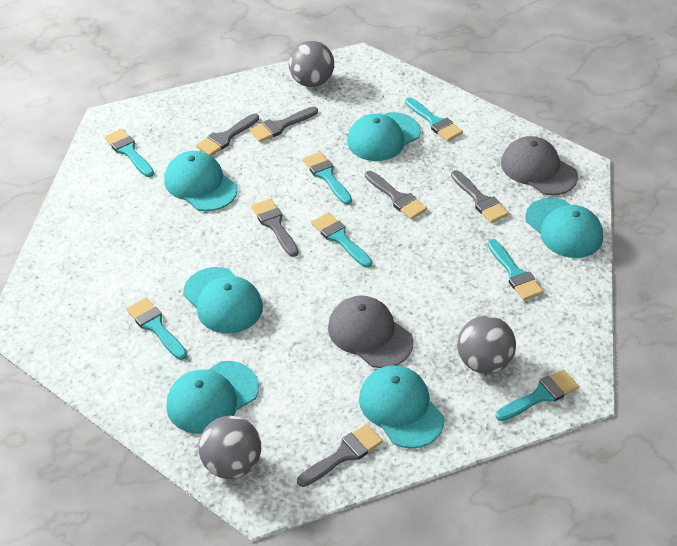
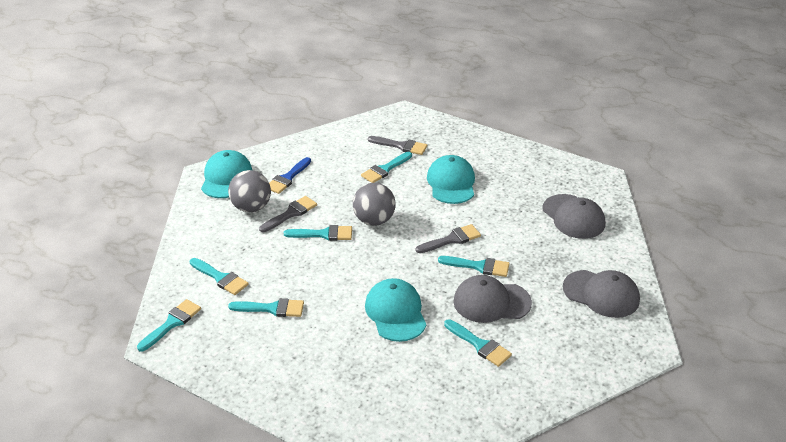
blue brush: 0 -> 1
grey ball: 3 -> 2
grey brush: 6 -> 3
grey cap: 2 -> 3
turquoise cap: 6 -> 3

